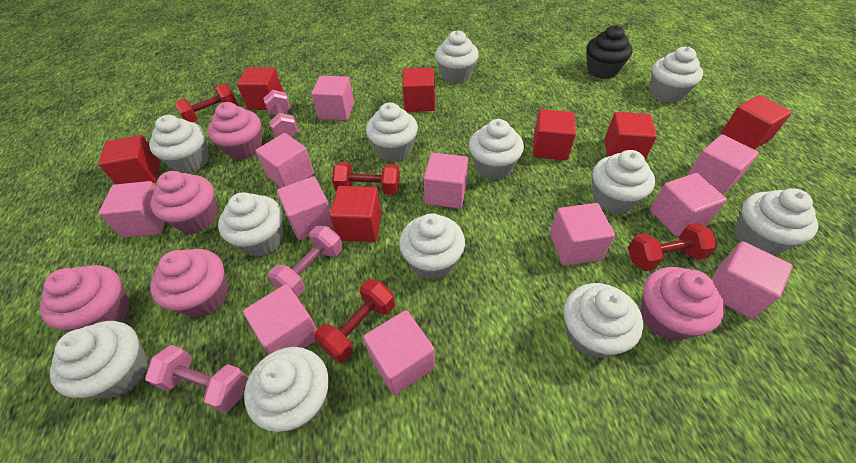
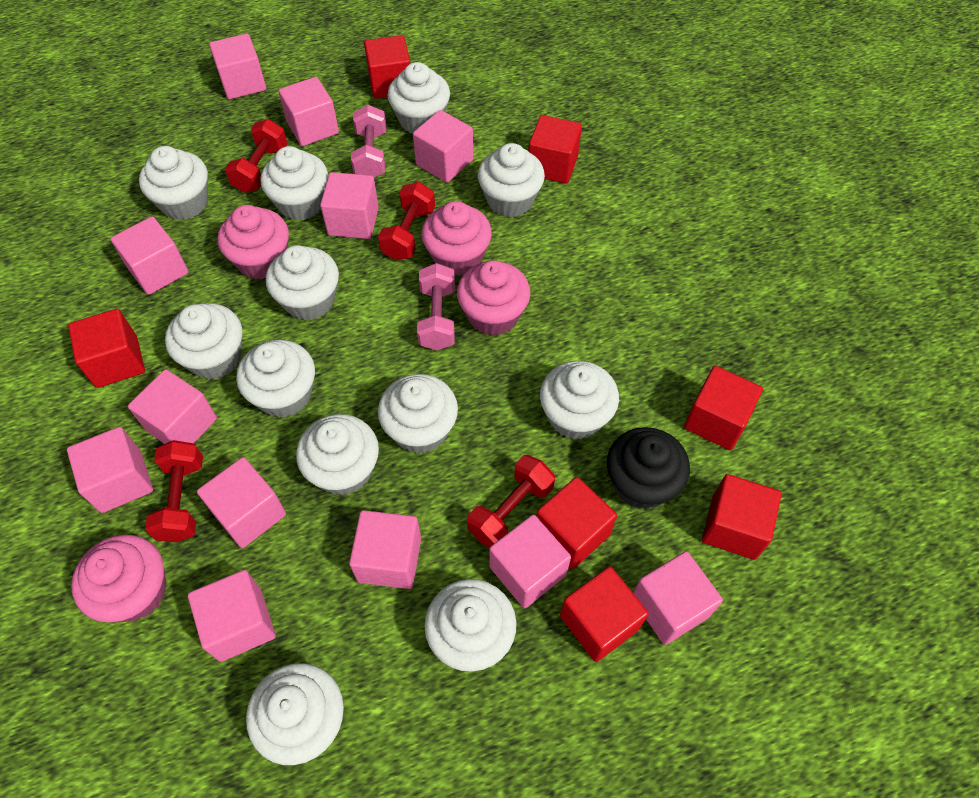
pink cube: 11 -> 12
pink cupcake: 5 -> 4
pink dumbbell: 3 -> 2

